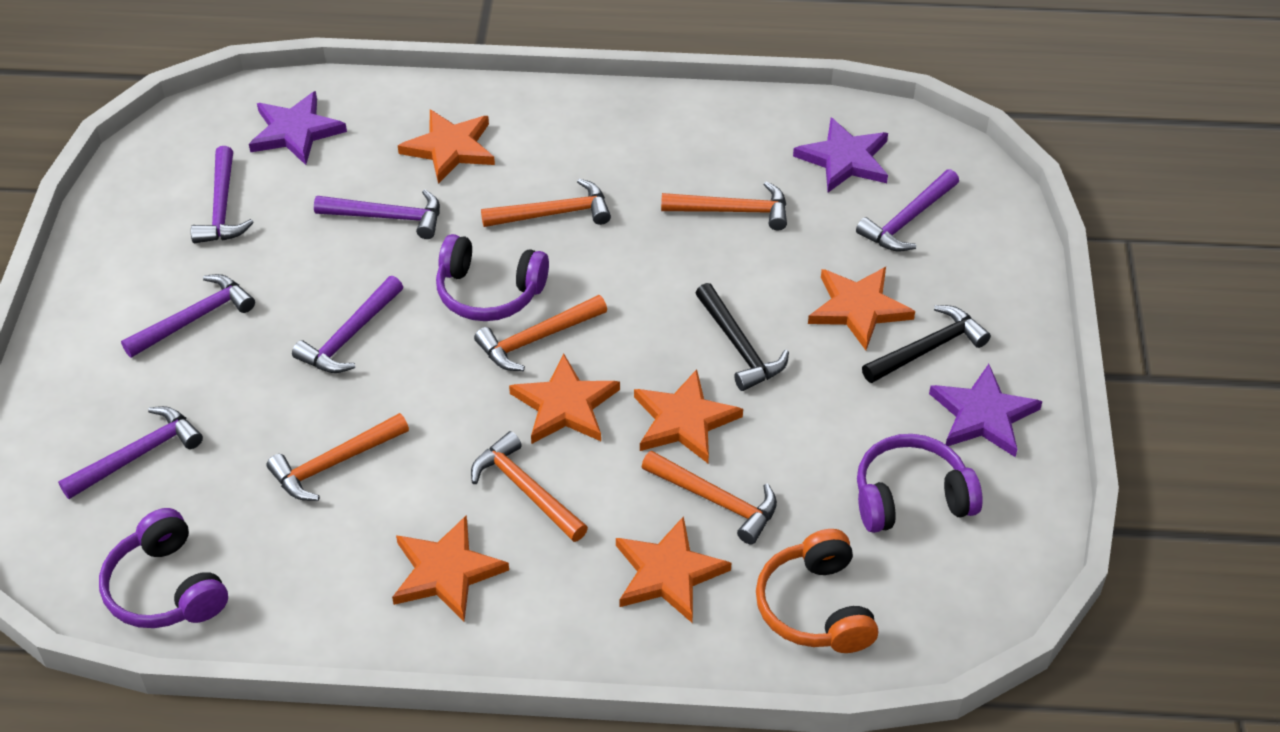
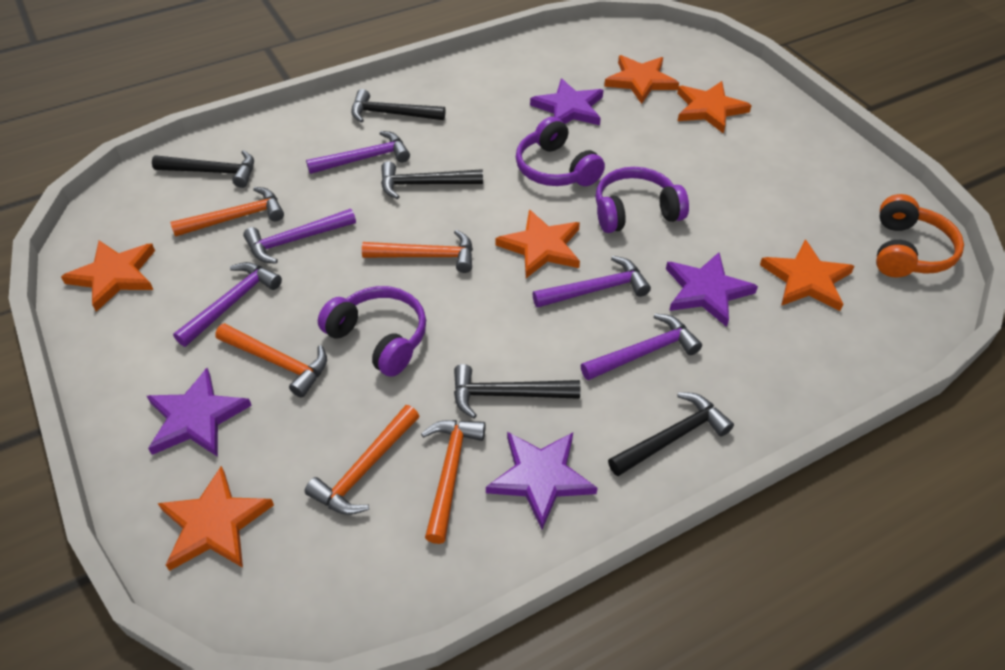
black hammer: 2 -> 5
orange hammer: 6 -> 5
purple hammer: 6 -> 5
purple star: 3 -> 4

